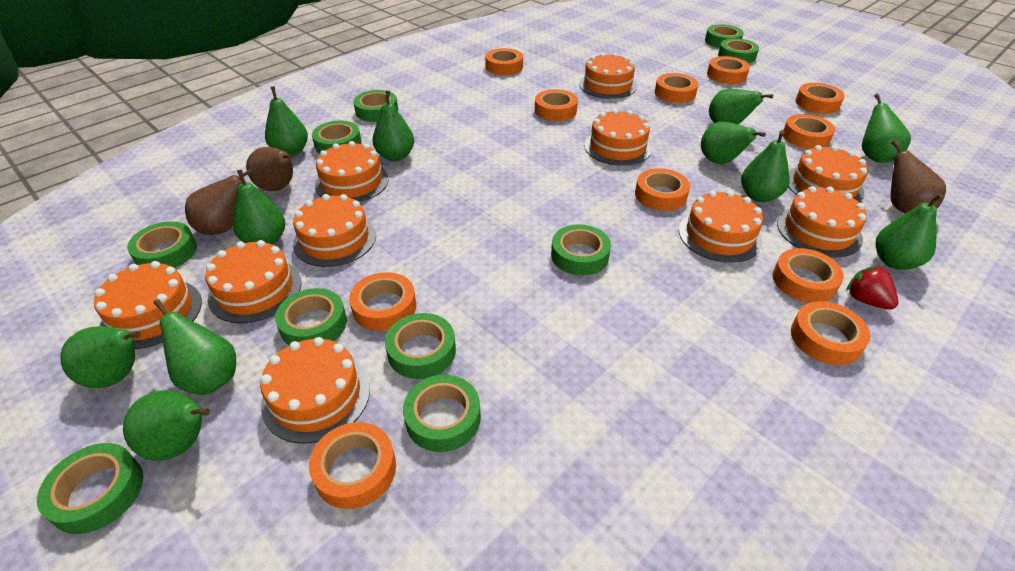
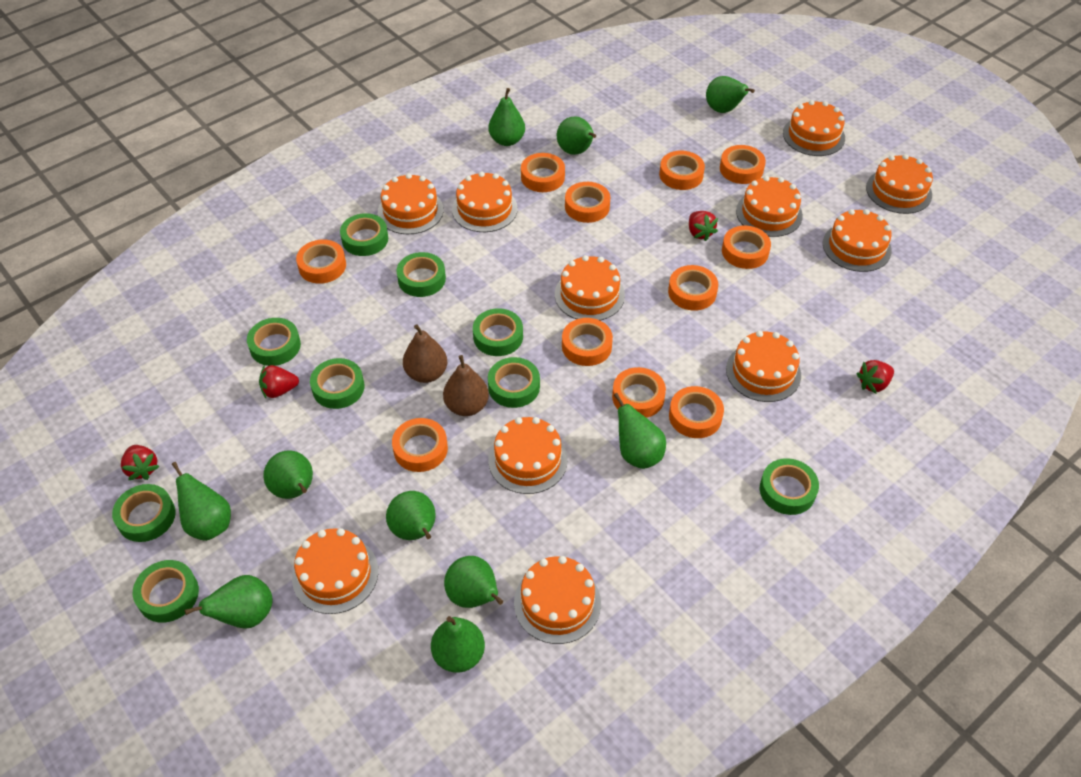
brown pear: 3 -> 2
green pear: 11 -> 10
green tape: 10 -> 9
orange cake: 10 -> 11
red strawberry: 1 -> 4

